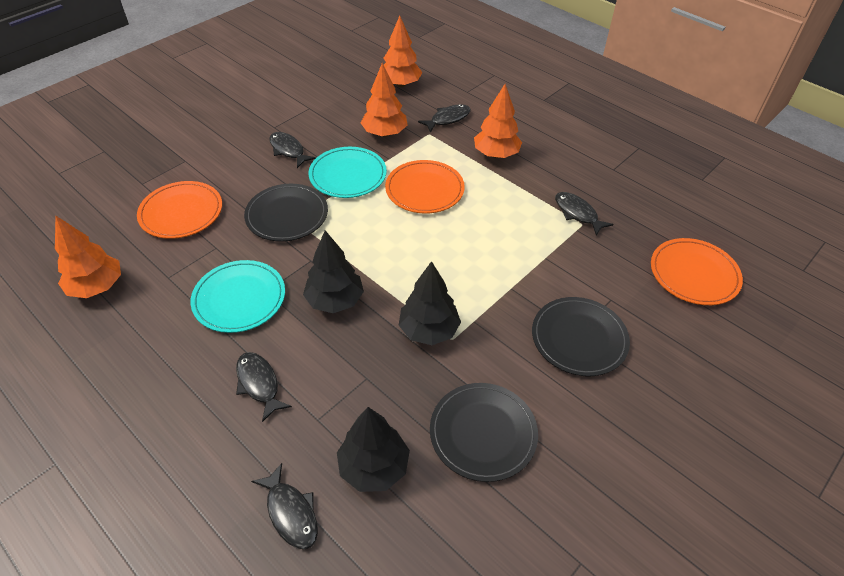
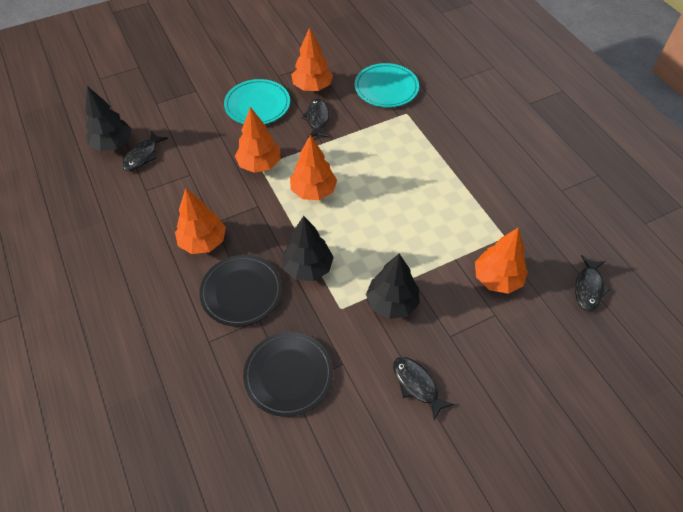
black fish: 5 -> 4
black plate: 3 -> 2
orange plate: 3 -> 0
orange tree: 4 -> 5

